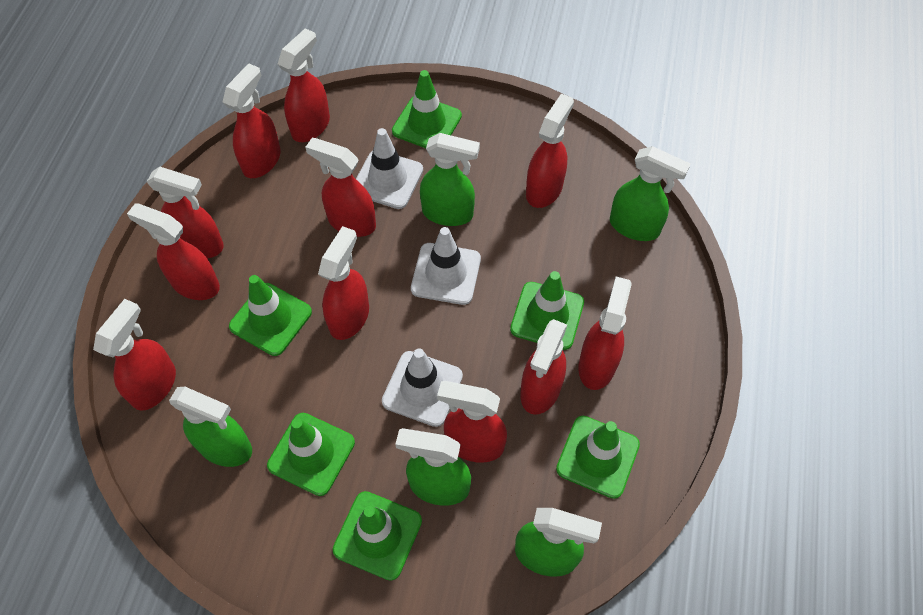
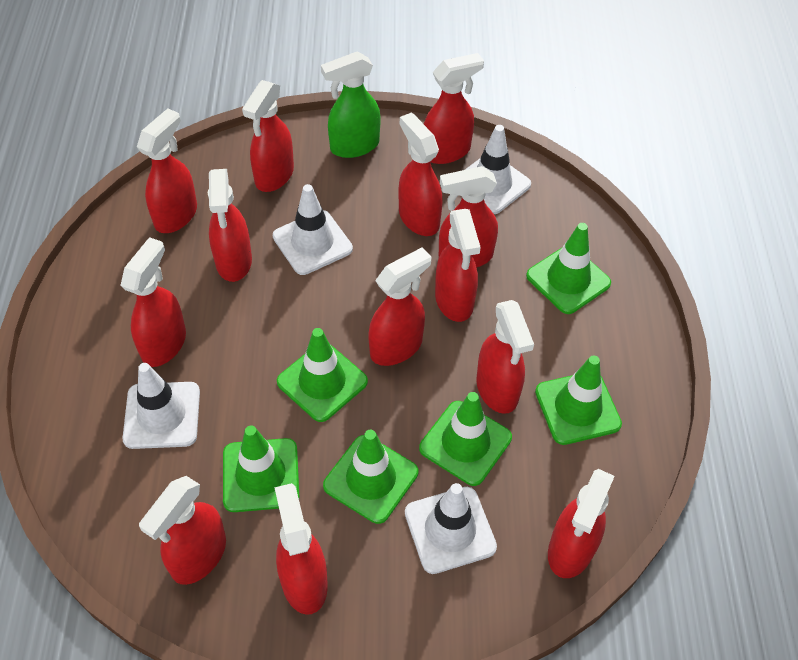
green spray bottle: 5 -> 1
red spray bottle: 11 -> 13
white traffic cone: 3 -> 4

